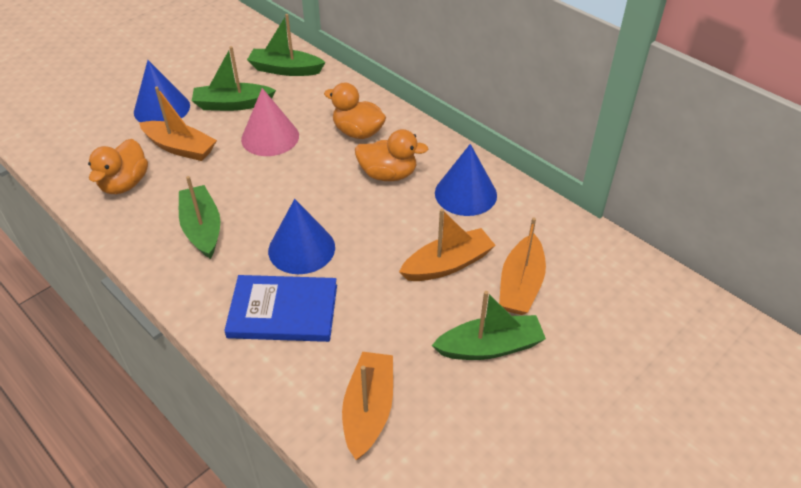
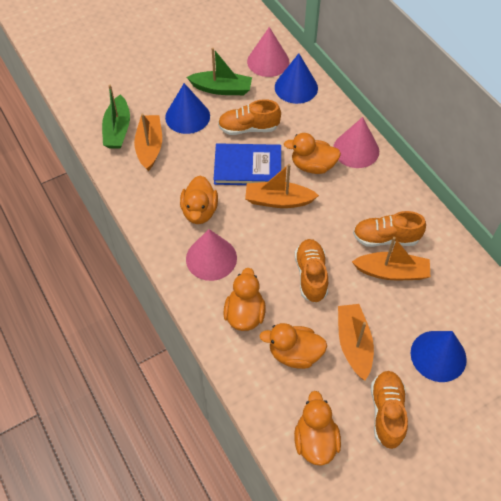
green boat: 4 -> 2
orange duck: 3 -> 5
orange shoe: 0 -> 4
pink cone: 1 -> 3

